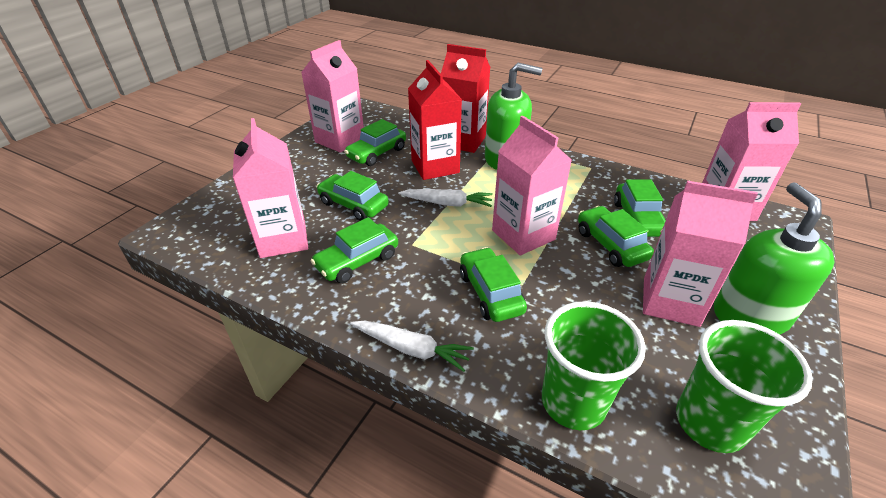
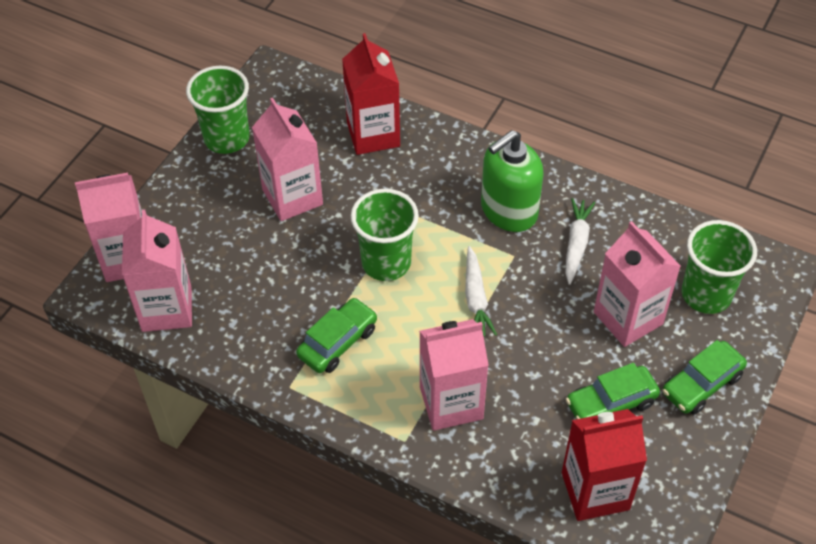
green car: 6 -> 3
green cup: 2 -> 3
green soap dispenser: 2 -> 1

